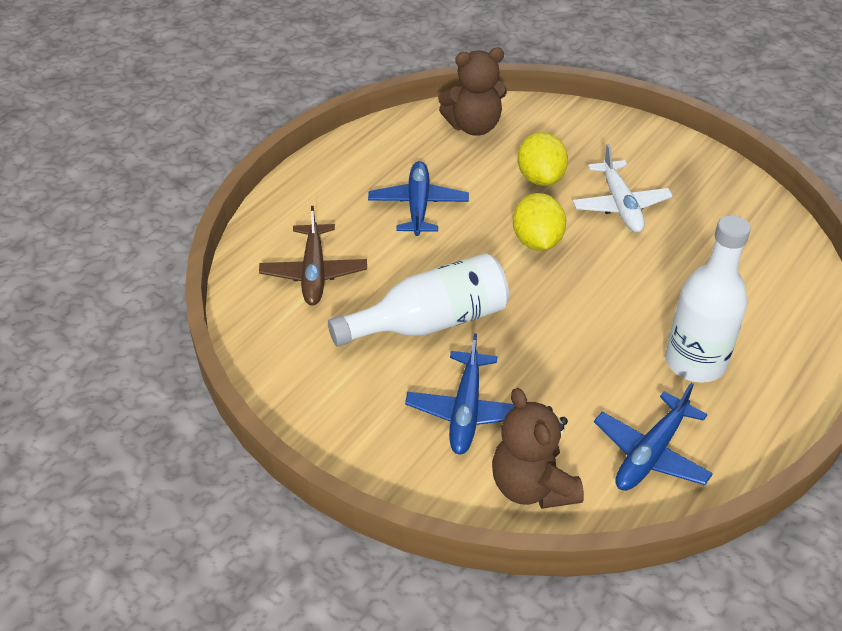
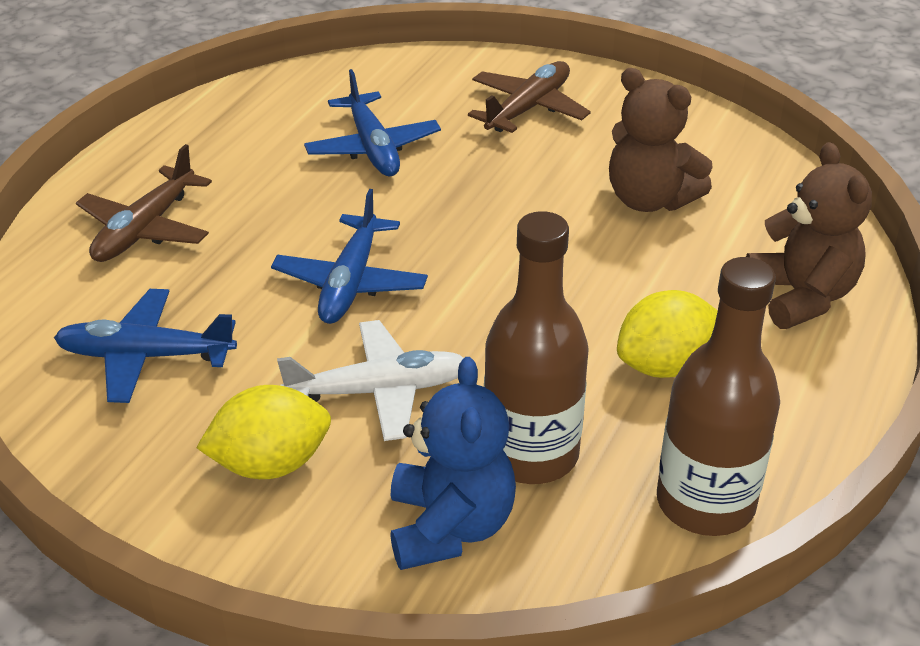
blue teddy bear: 0 -> 1
brown bottle: 0 -> 2
brown plane: 1 -> 2
white bottle: 2 -> 0

